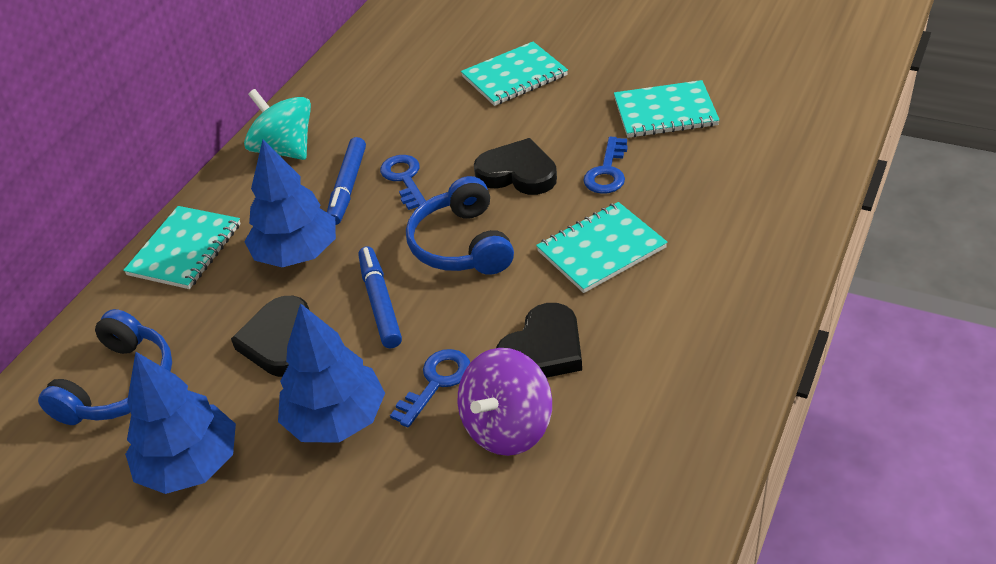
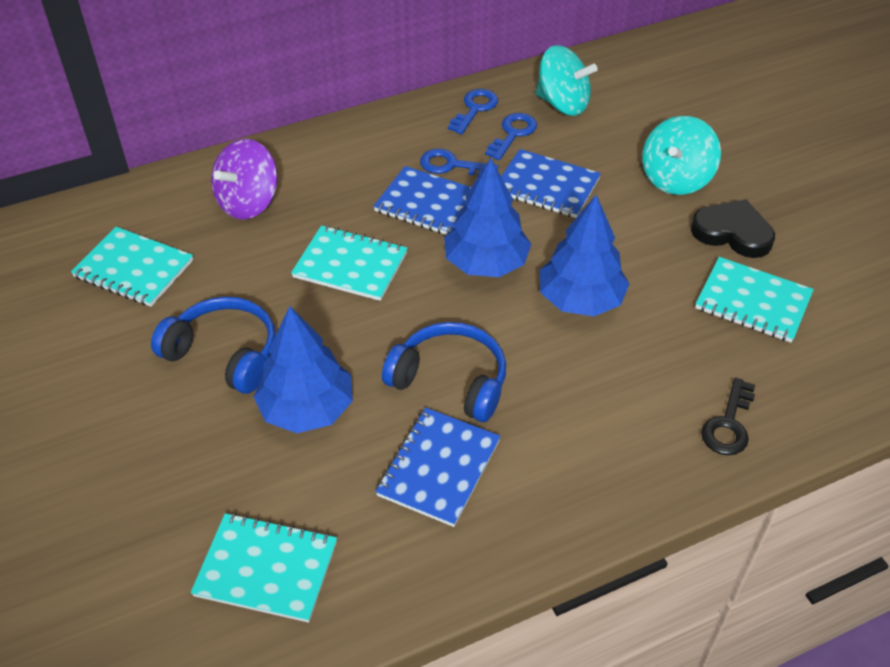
black heart: 3 -> 1
black key: 0 -> 1
blue marker: 2 -> 0
blue notebook: 0 -> 3
turquoise spinning top: 1 -> 2

